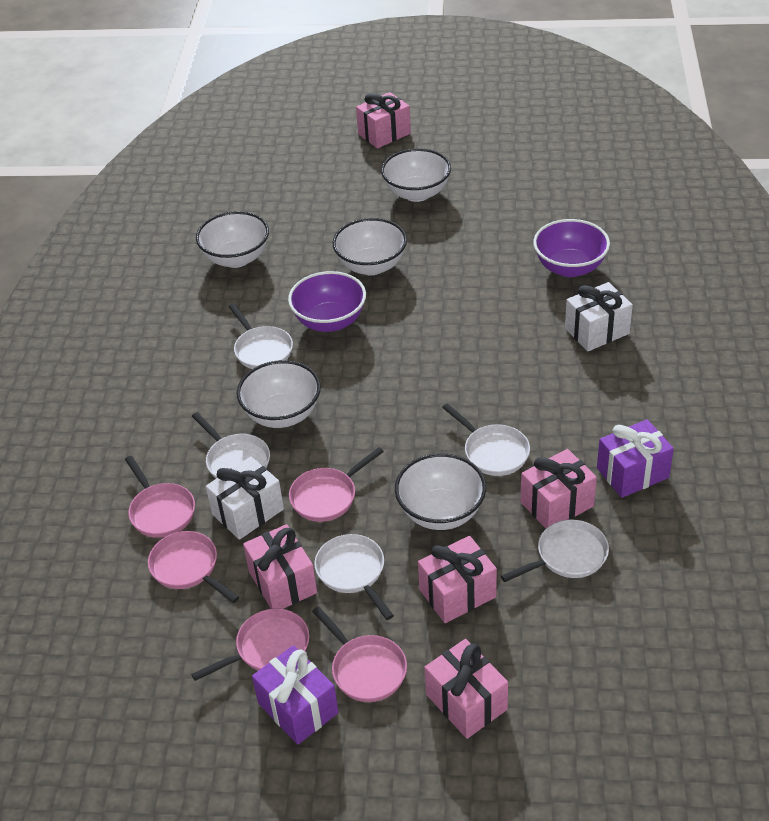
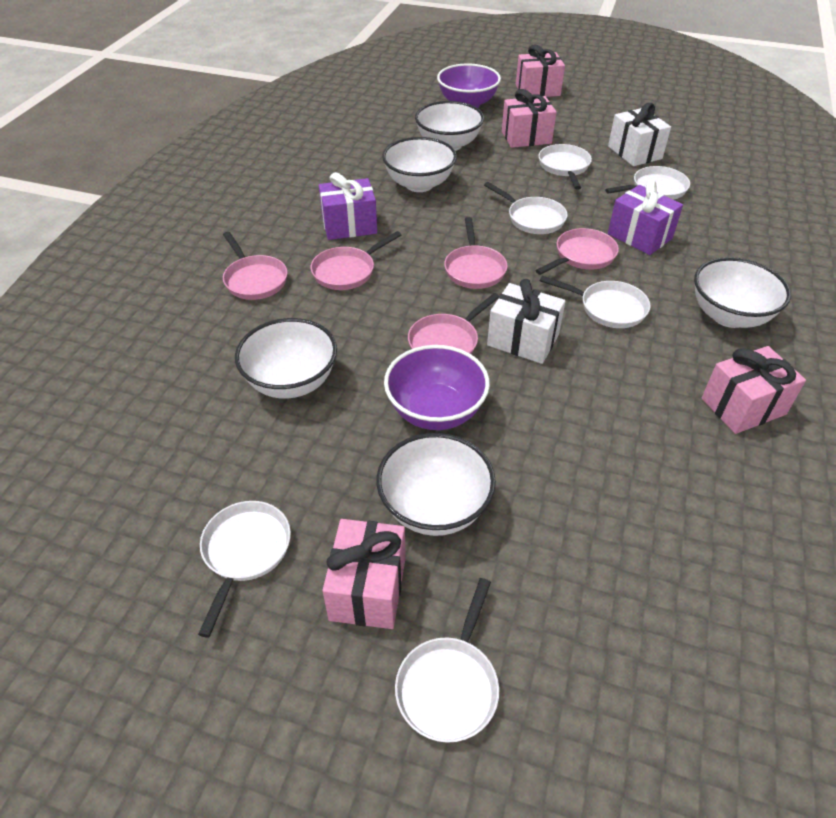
pink gift: 5 -> 4
white pan: 5 -> 6

